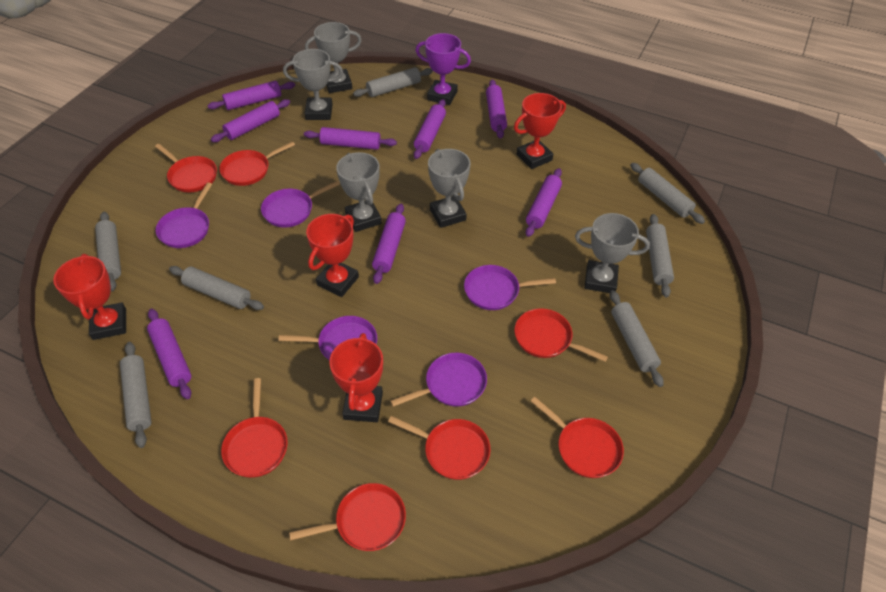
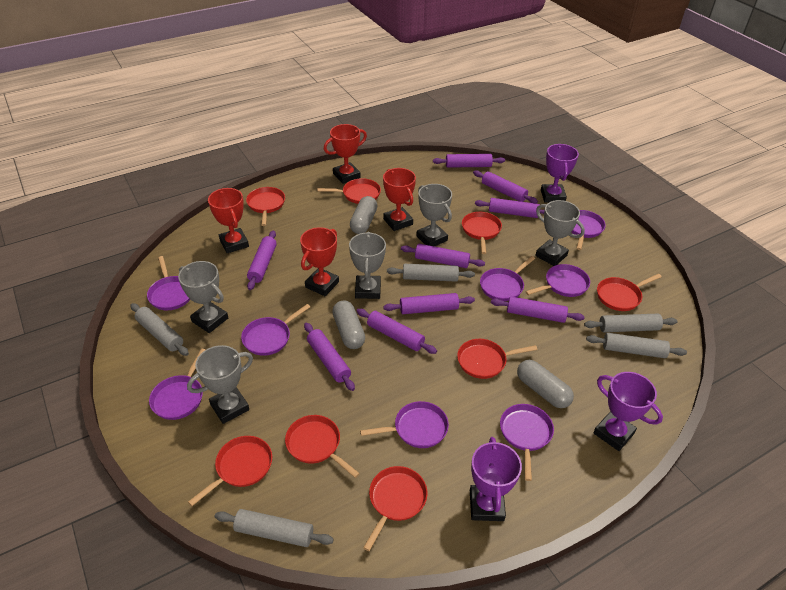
grey capsule: 0 -> 3
grey rolling pin: 7 -> 5
purple pan: 5 -> 8
purple rolling pin: 8 -> 9
purple trophy: 1 -> 3
red pan: 7 -> 8

